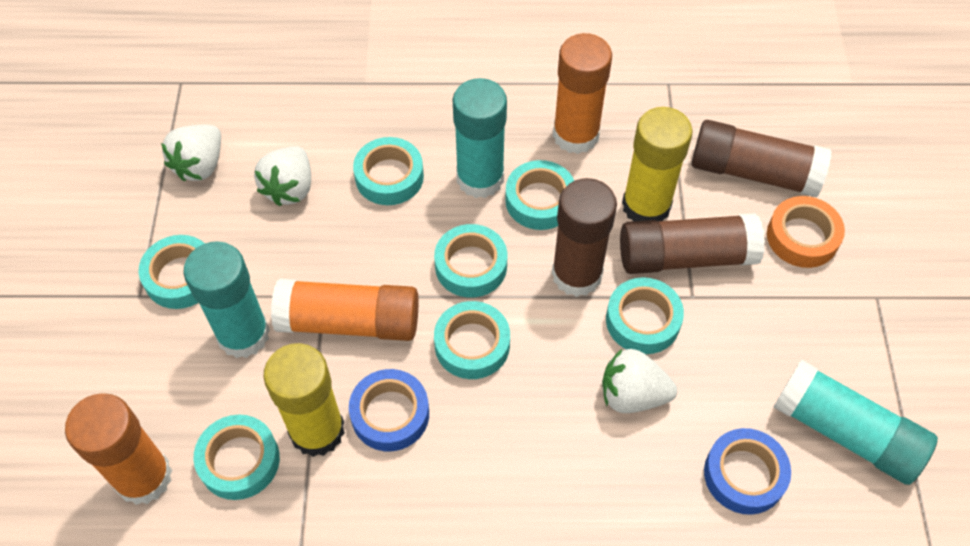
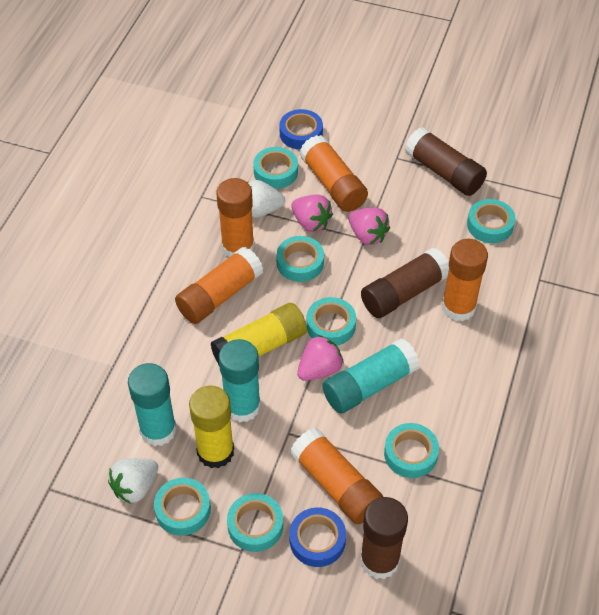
orange glue stick: 3 -> 5
orange tape: 1 -> 0
pink strawberry: 0 -> 3
white strawberry: 3 -> 2

